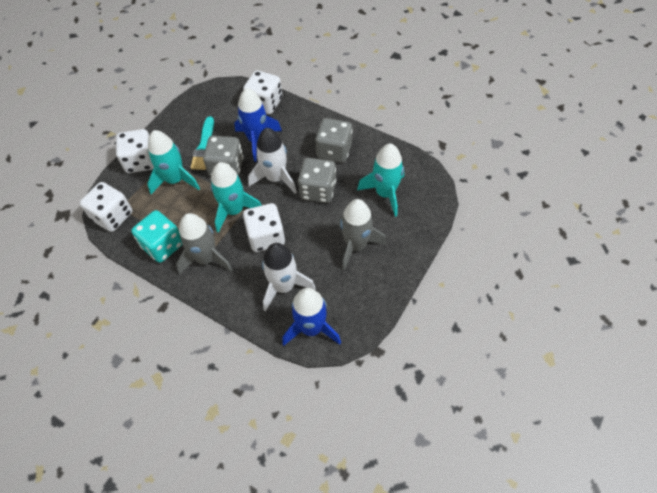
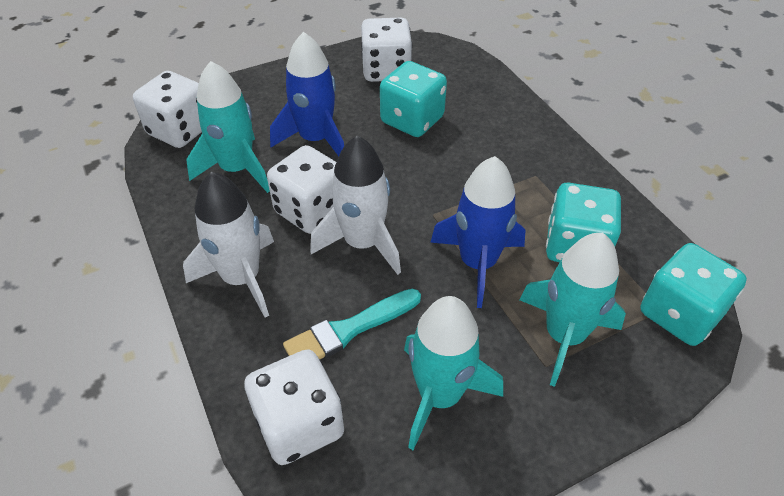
grey dice: 3 -> 0
grey rocket: 2 -> 0
turquoise dice: 1 -> 3

